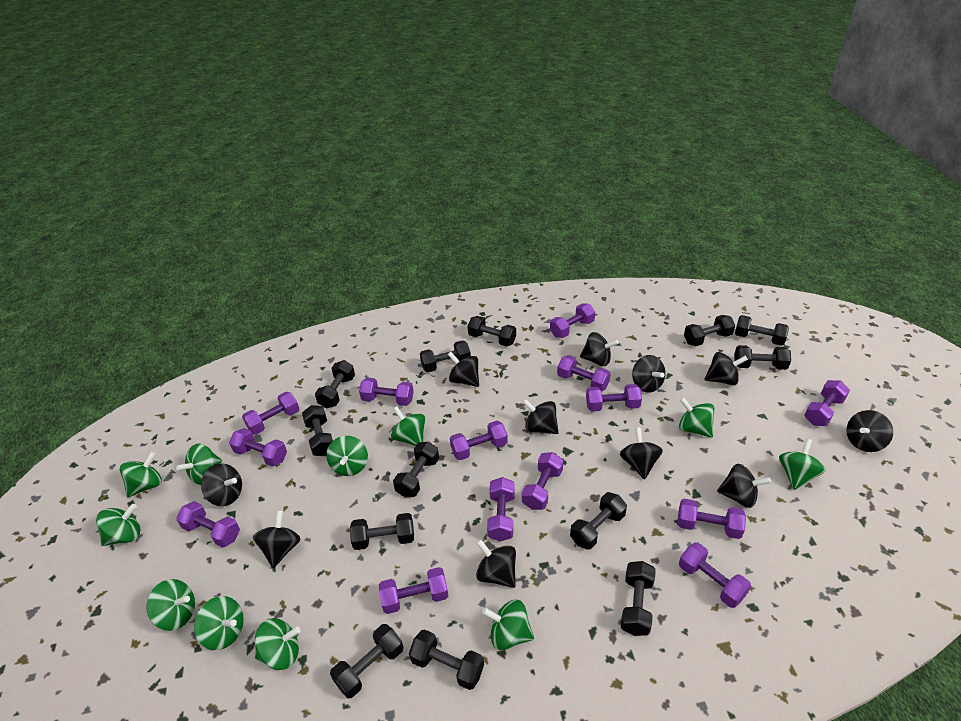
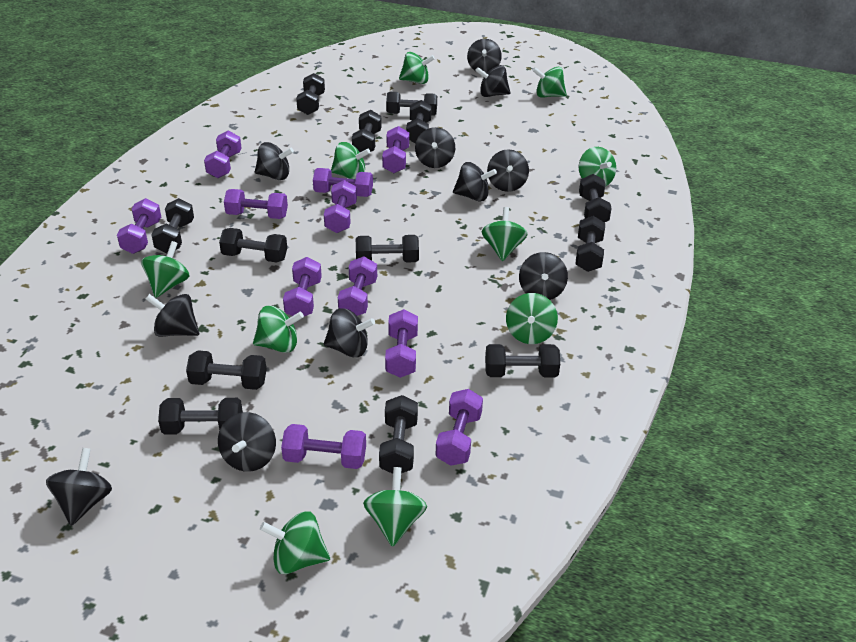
green spinning top: 11 -> 10
purple dumbbell: 14 -> 11

